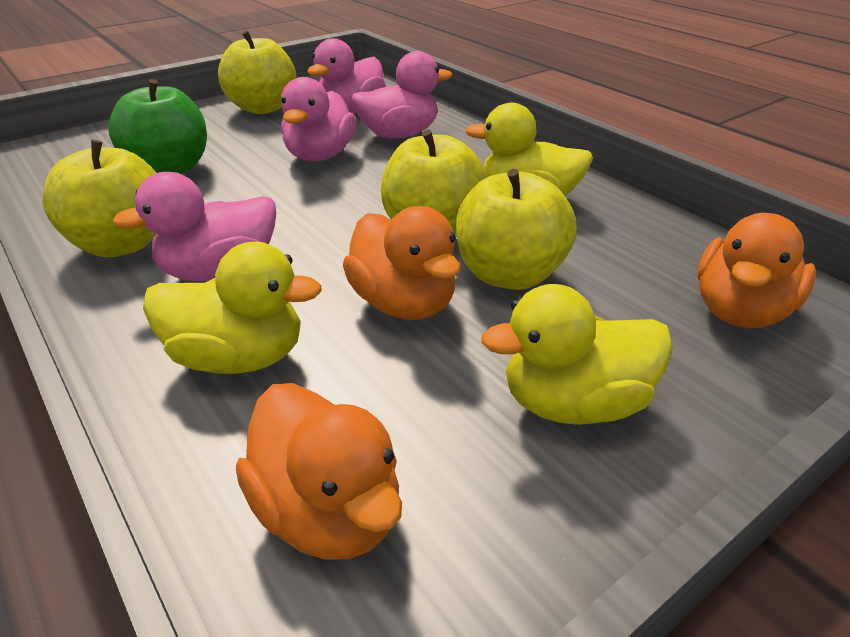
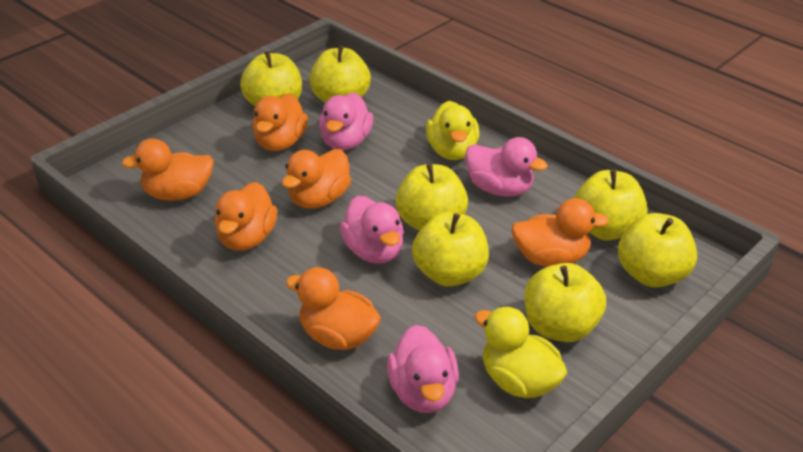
green apple: 1 -> 0
orange duck: 3 -> 6
yellow apple: 4 -> 7
yellow duck: 3 -> 2

